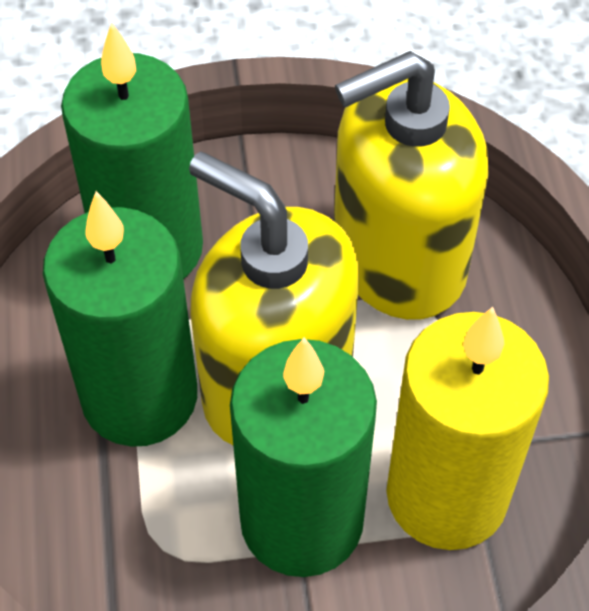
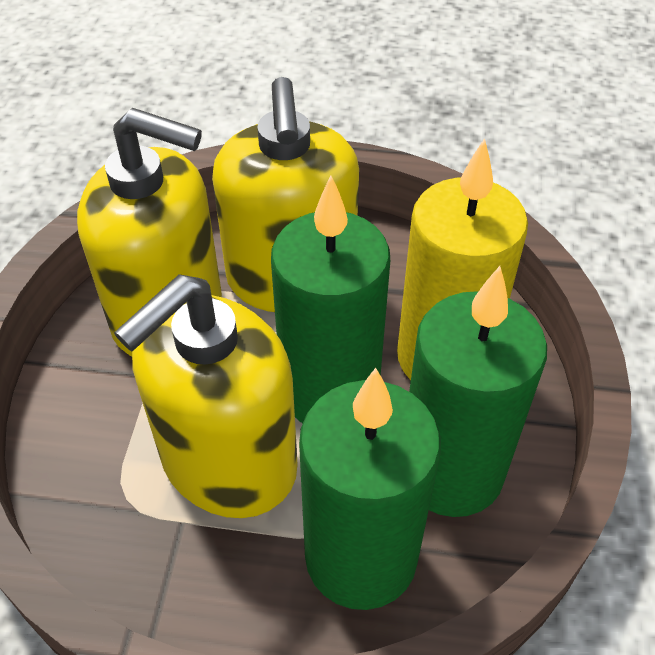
yellow soap dispenser: 2 -> 3

